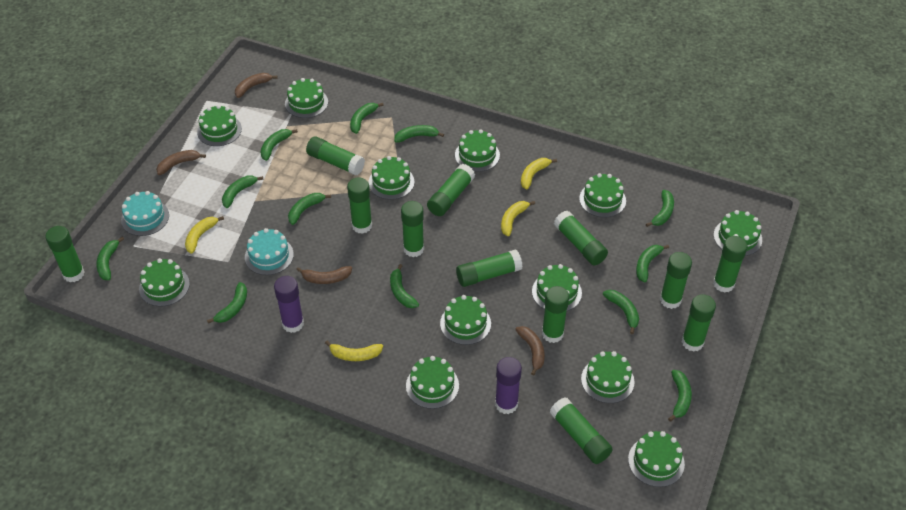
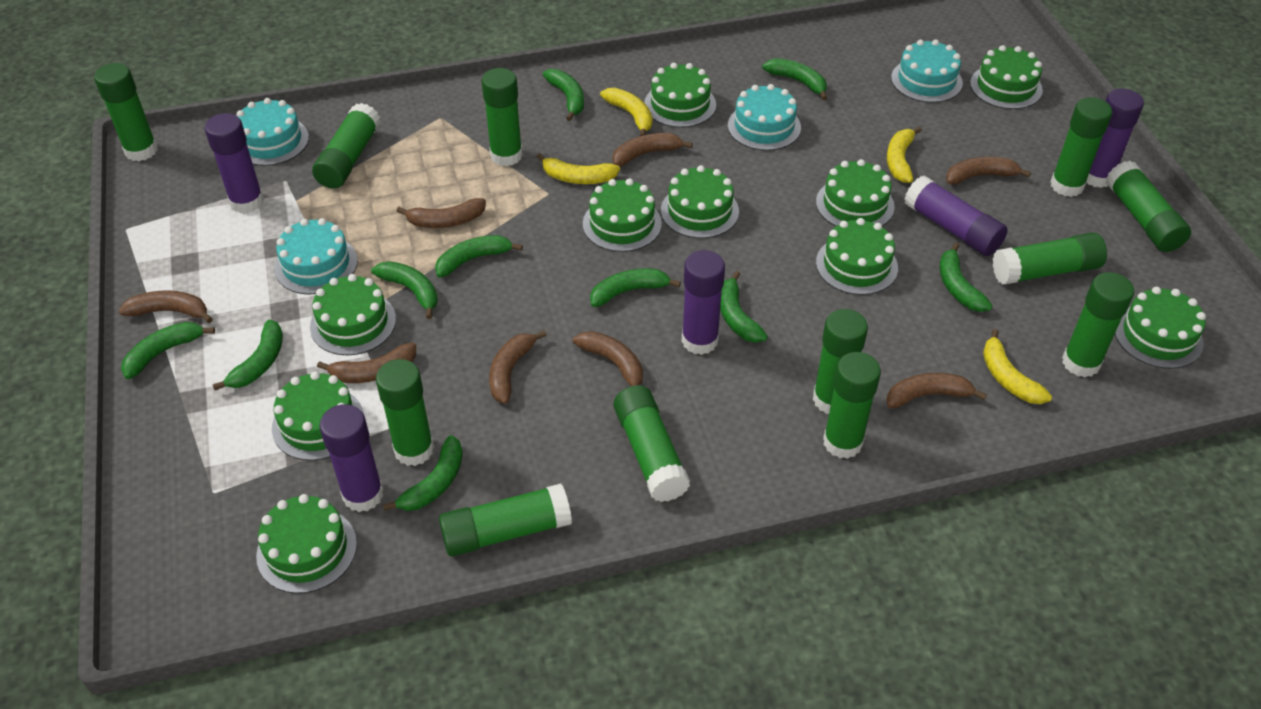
brown banana: 4 -> 8
green banana: 12 -> 10
green cake: 12 -> 10
purple glue stick: 2 -> 5
turquoise cake: 2 -> 4

